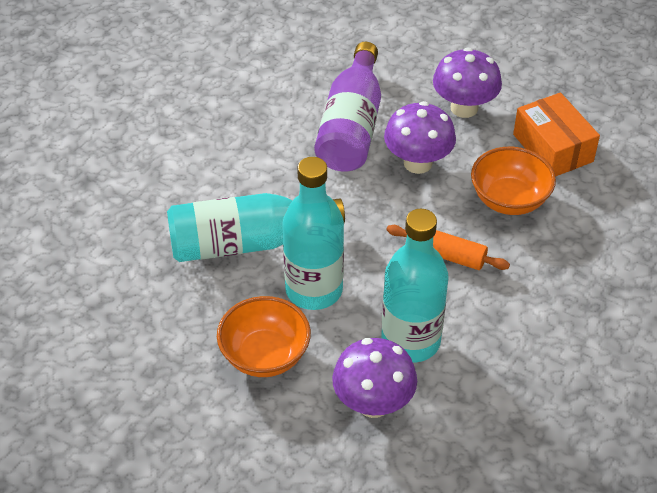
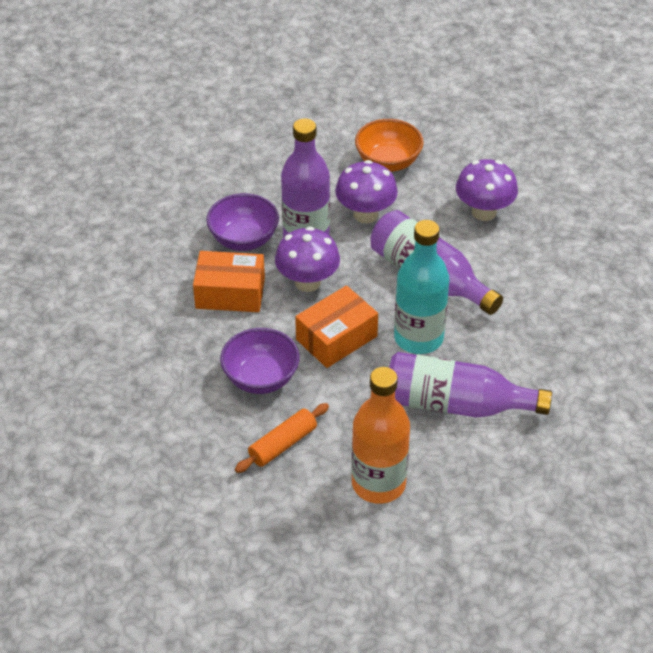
orange bottle: 0 -> 1
orange bowl: 2 -> 1
orange box: 1 -> 2
purple bottle: 1 -> 3
purple bowl: 0 -> 2
turquoise bottle: 3 -> 1

